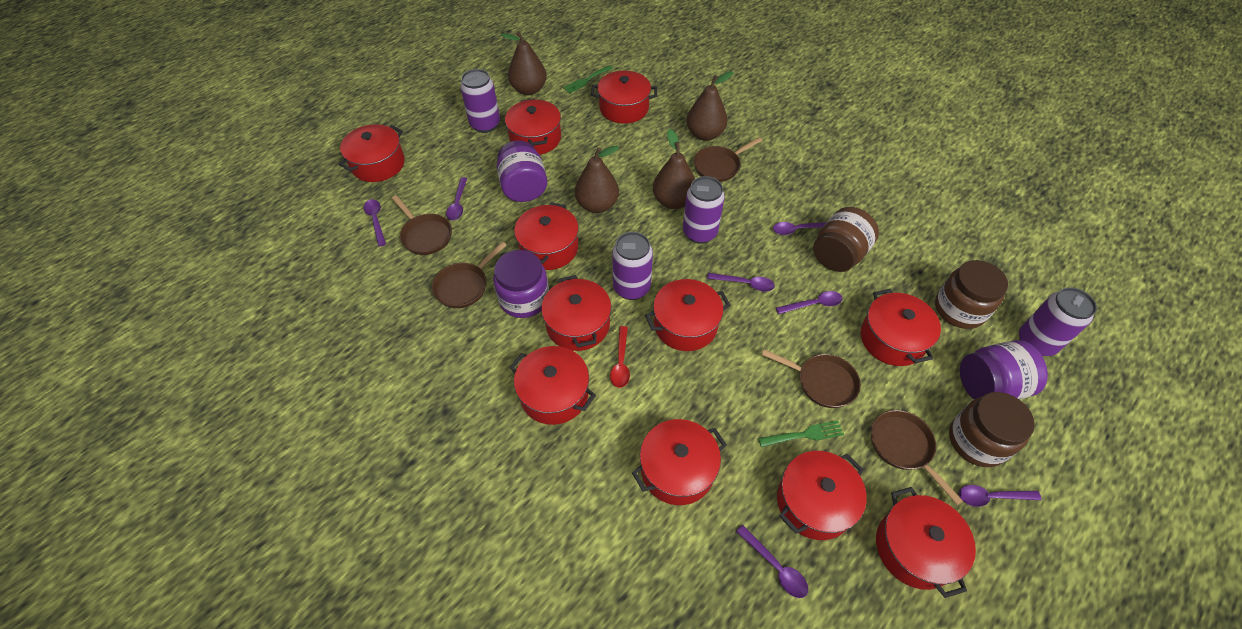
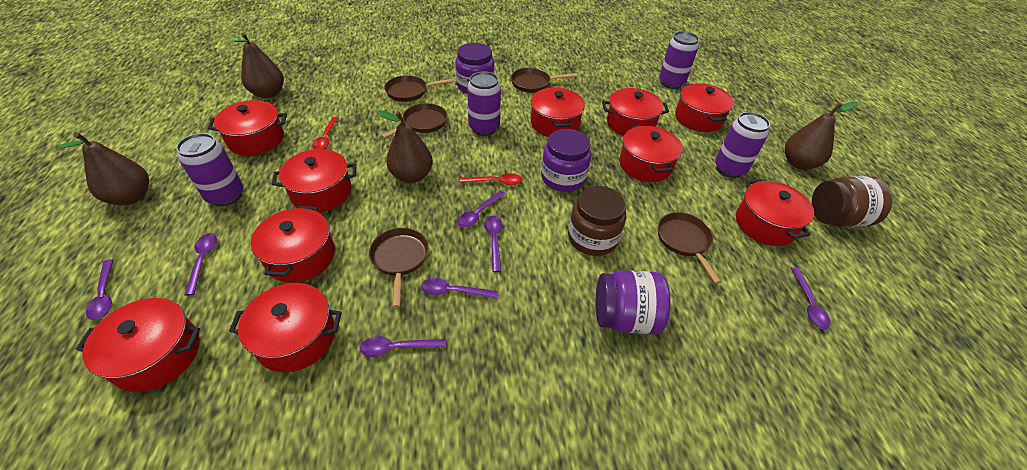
brown jar: 3 -> 2
green fork: 2 -> 0
red pot: 11 -> 10
red spoon: 1 -> 2

